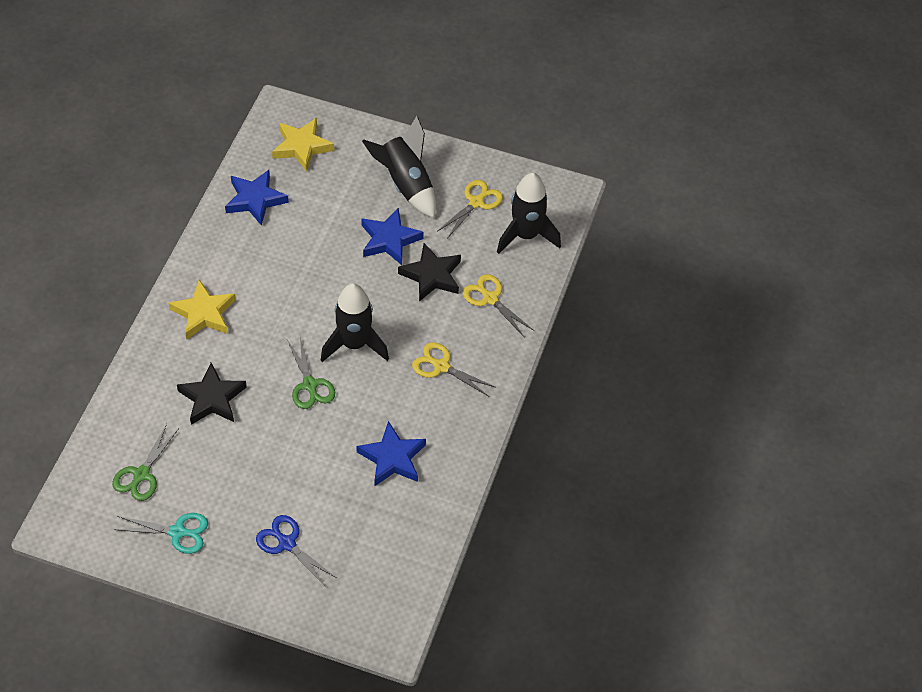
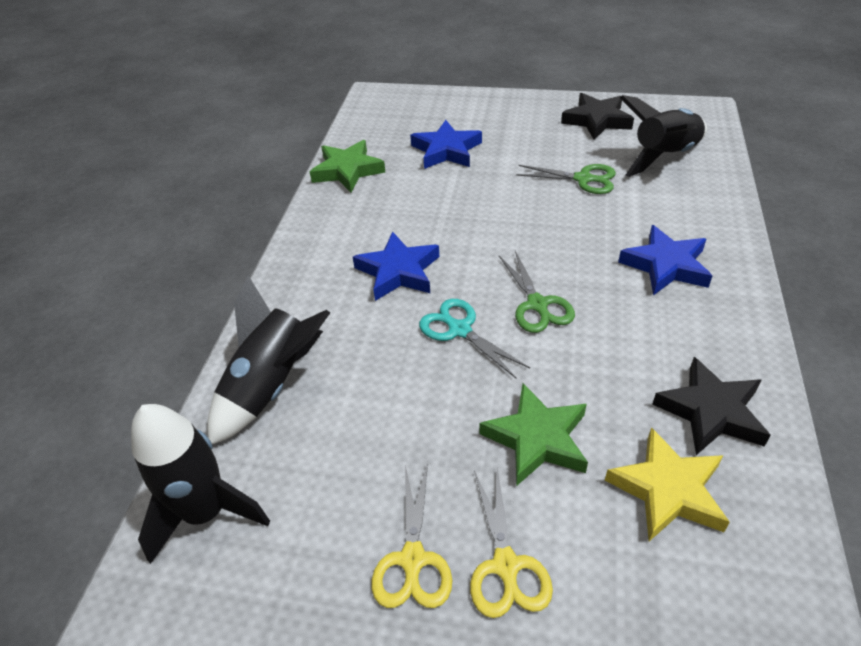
blue scissors: 1 -> 0
green star: 0 -> 2
yellow scissors: 3 -> 2
yellow star: 2 -> 1

